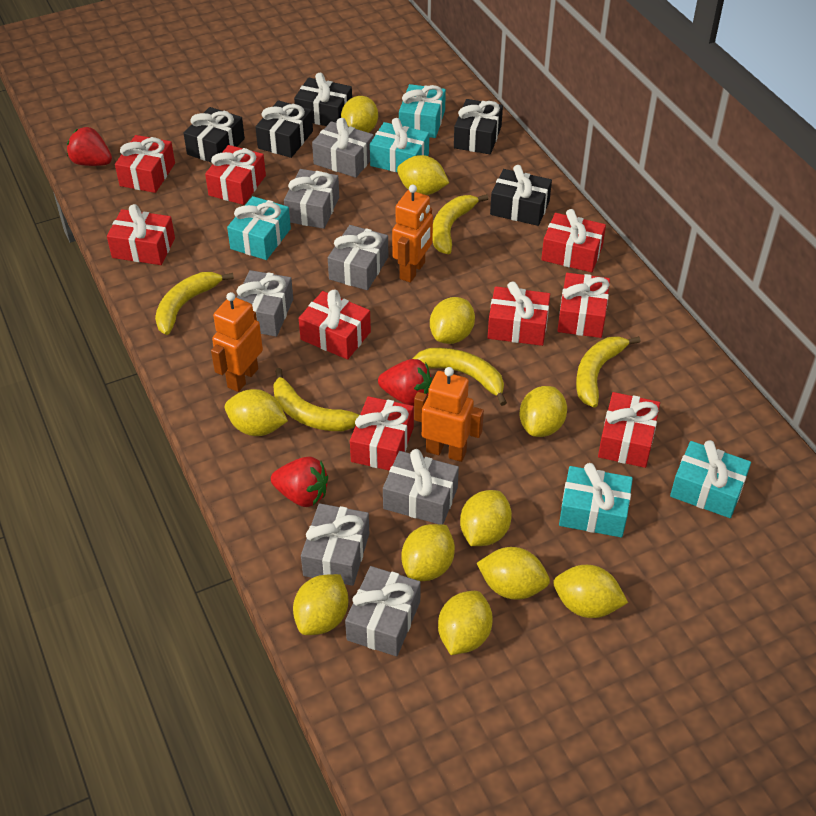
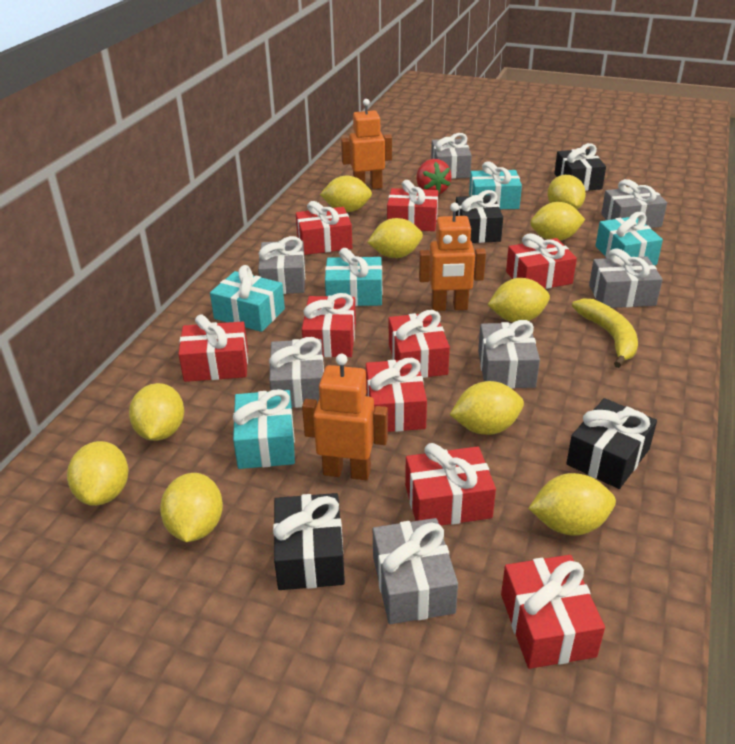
black gift: 5 -> 4
red strawberry: 3 -> 1
yellow banana: 5 -> 1
yellow lemon: 11 -> 10

